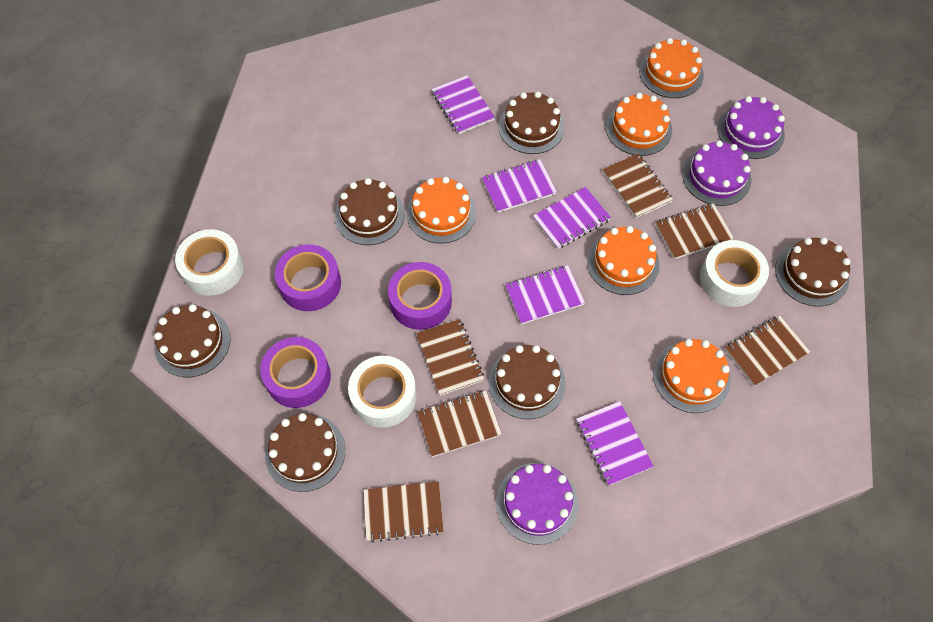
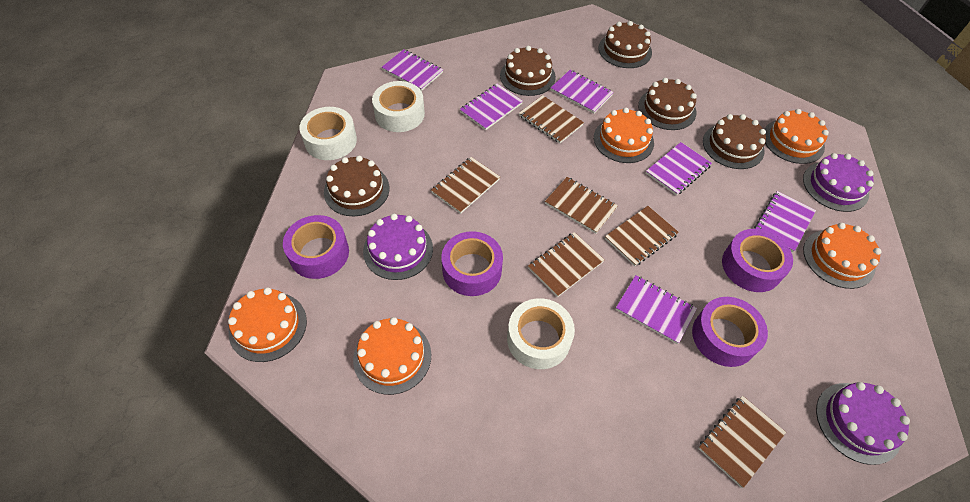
brown cake: 6 -> 5
purple notebook: 5 -> 6
purple tape: 3 -> 4

